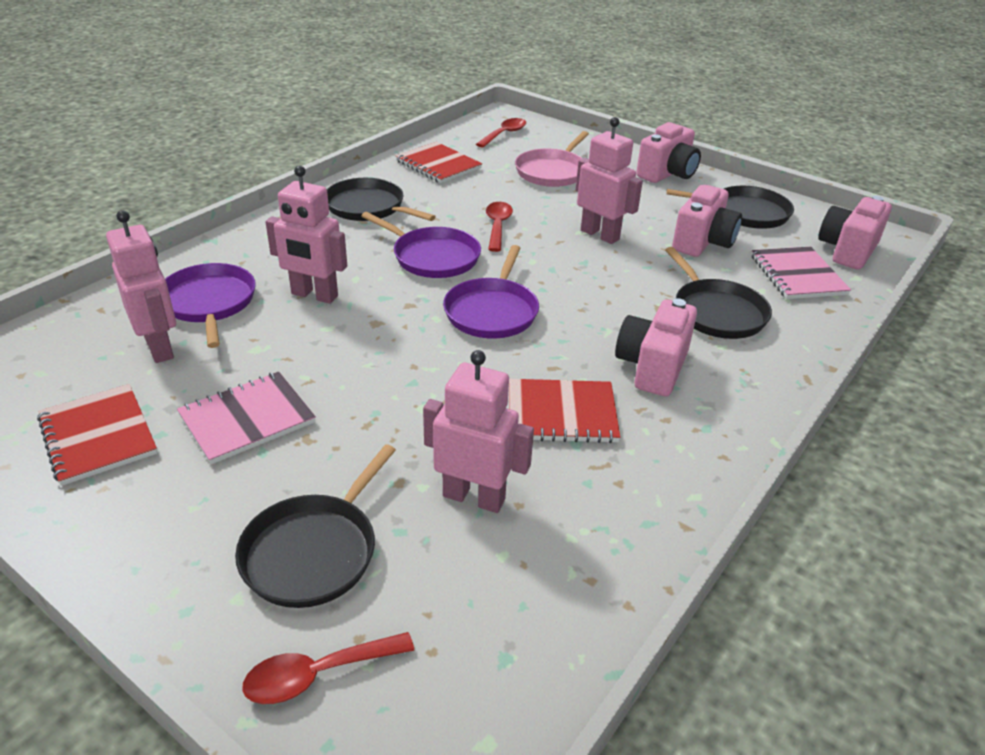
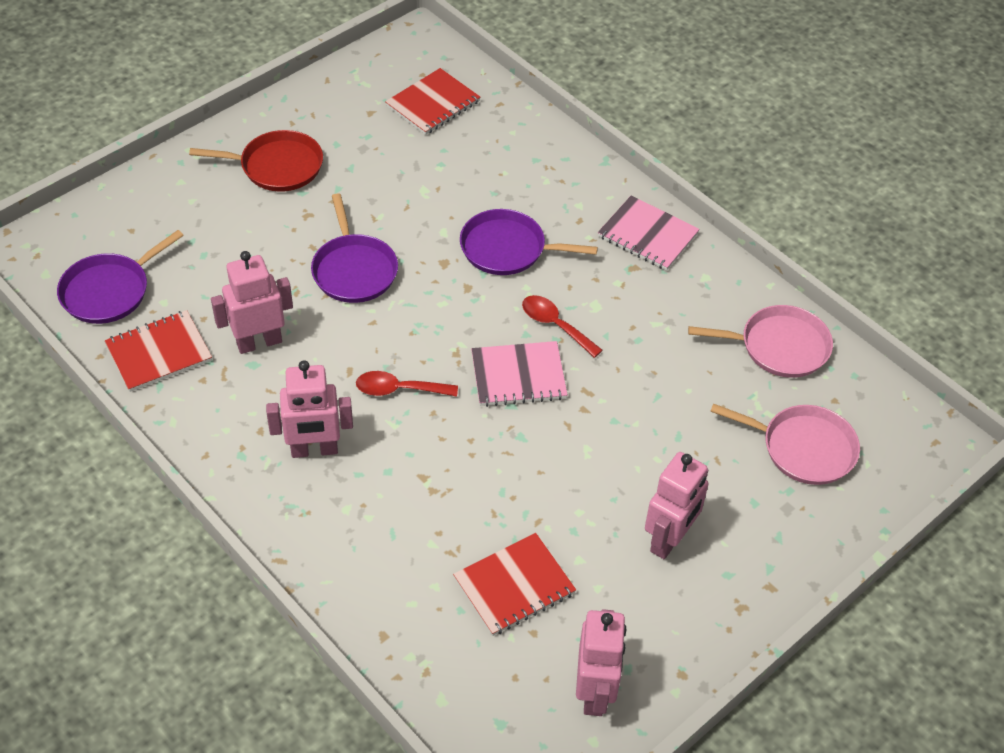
black pan: 4 -> 0
pink camera: 4 -> 0
pink pan: 1 -> 2
red pan: 0 -> 1
red spoon: 3 -> 2

